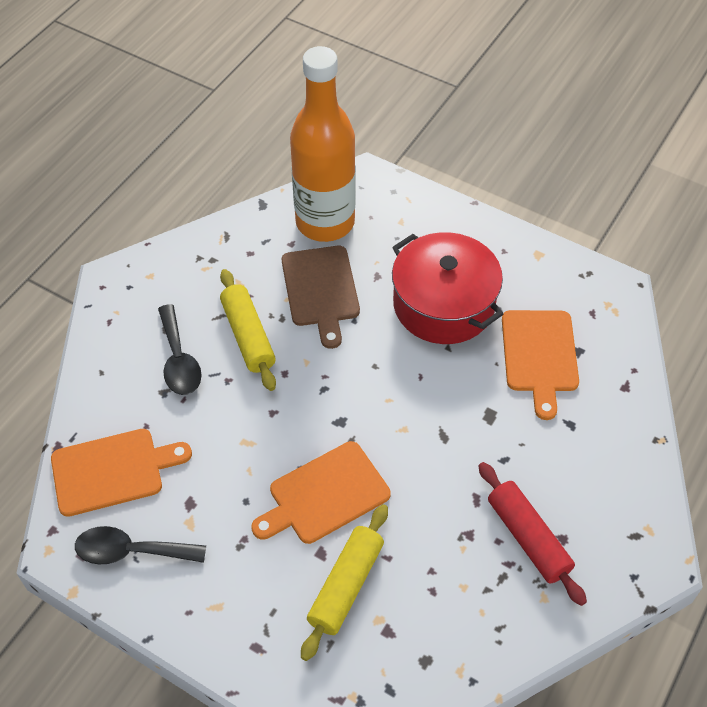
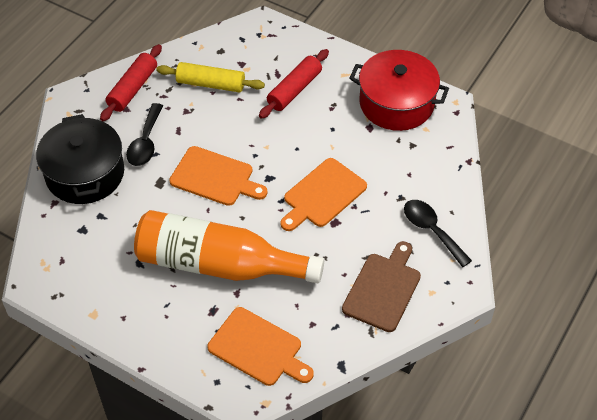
black pot: 0 -> 1
red rolling pin: 1 -> 2
yellow rolling pin: 2 -> 1

